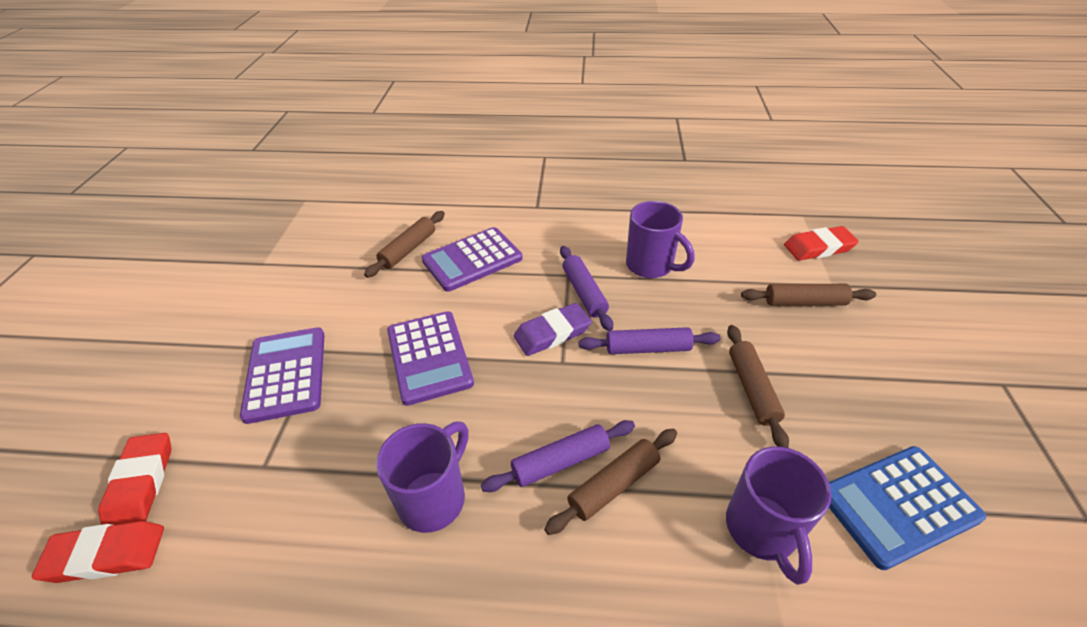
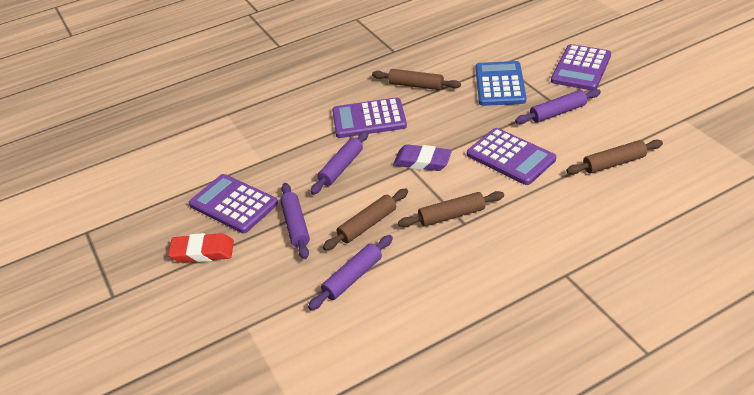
purple calculator: 3 -> 4
purple mug: 3 -> 0
purple rolling pin: 3 -> 4
red eraser: 3 -> 1

